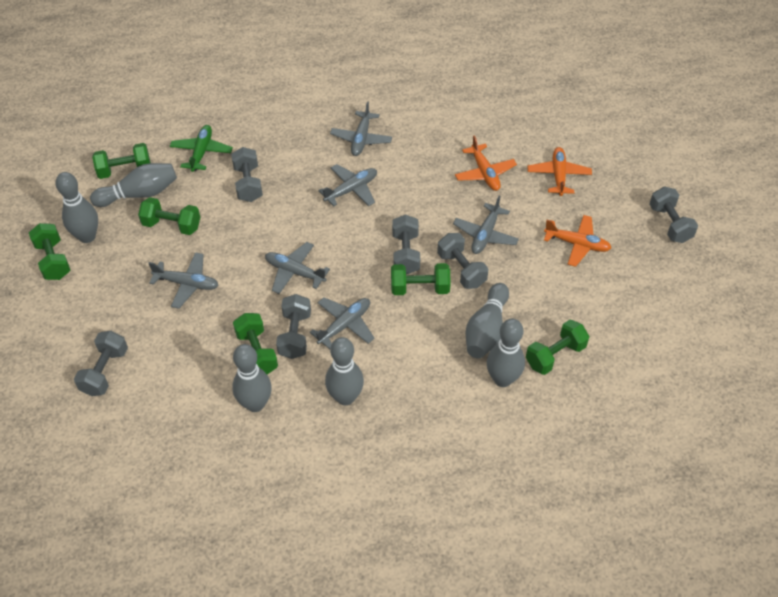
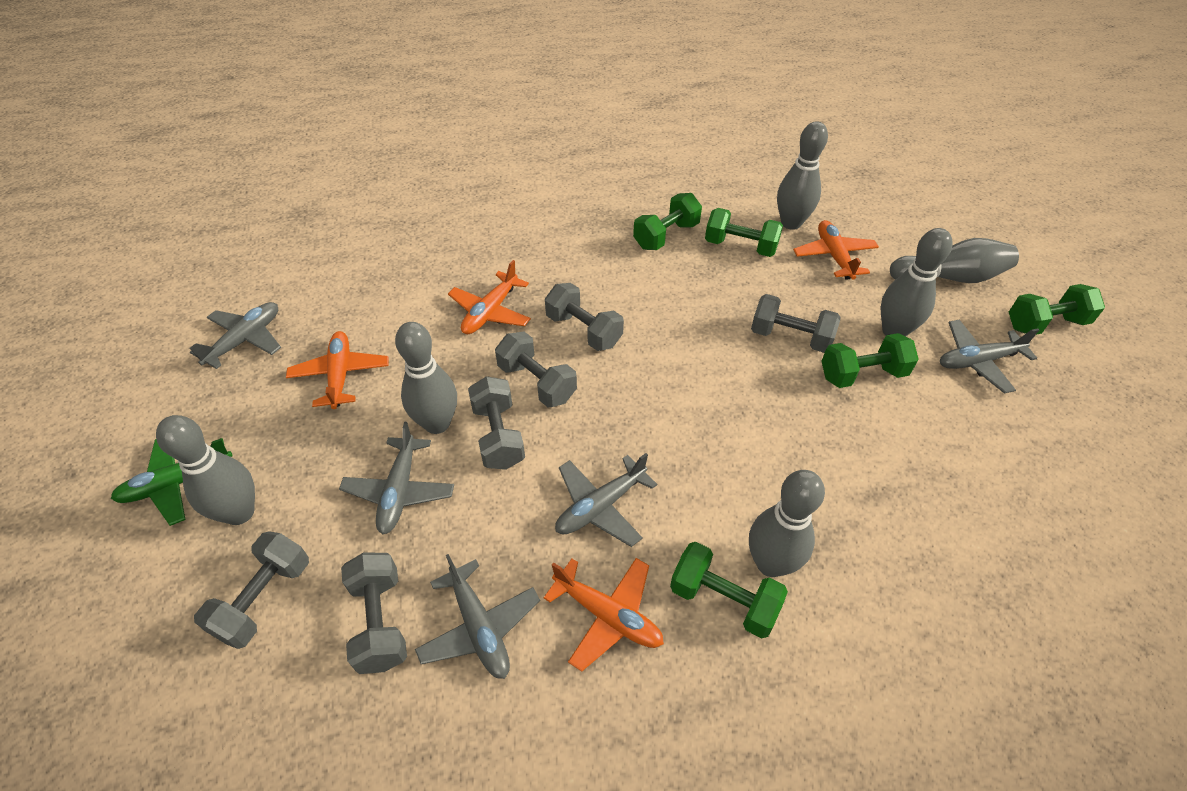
green dumbbell: 6 -> 5
grey plane: 6 -> 5
orange plane: 3 -> 4

